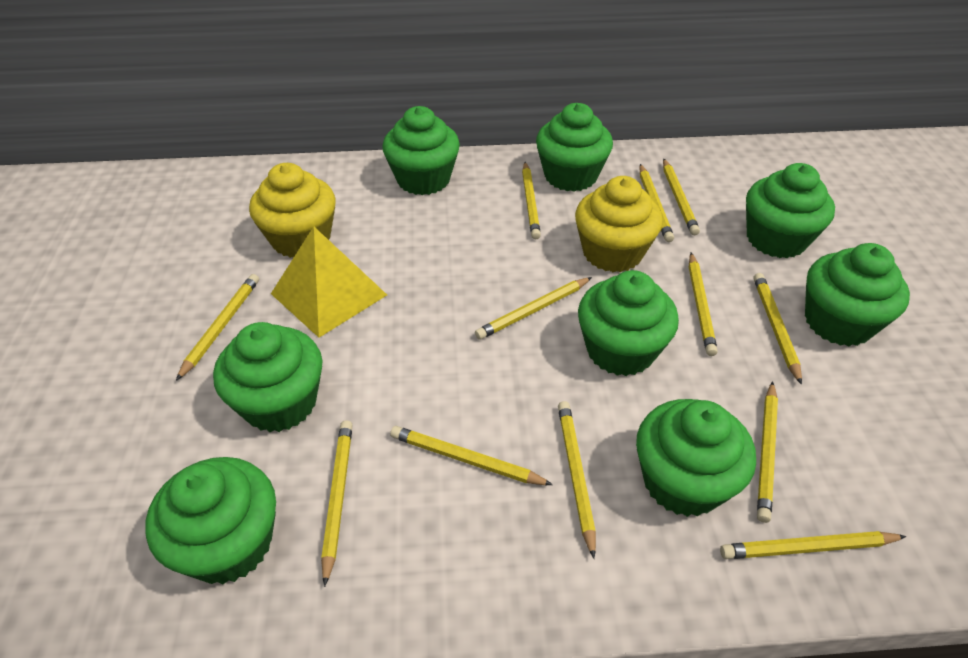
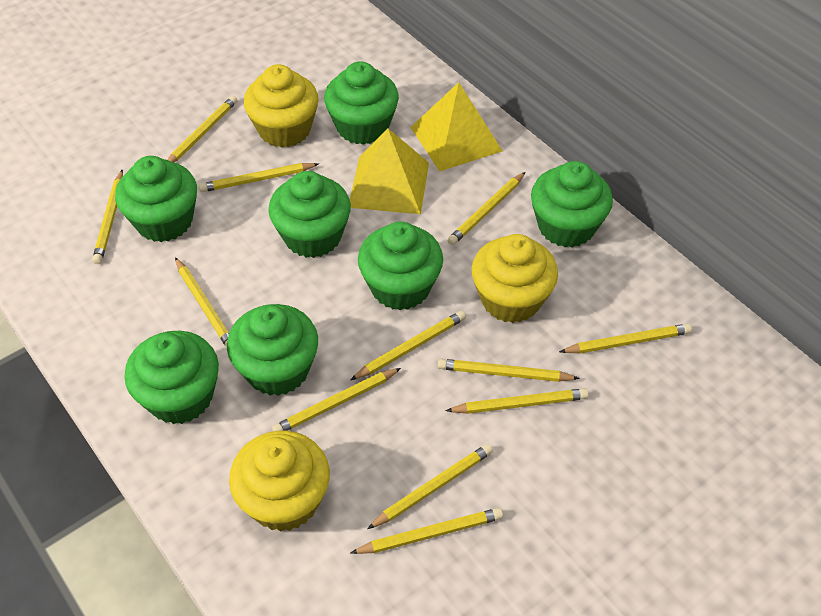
green cupcake: 8 -> 7
yellow cupcake: 2 -> 3
yellow pyramid: 1 -> 2

